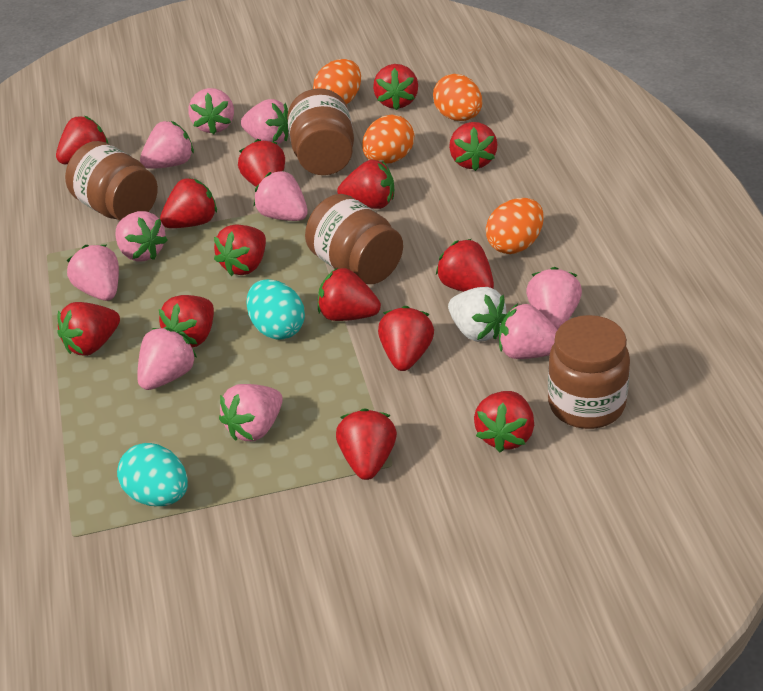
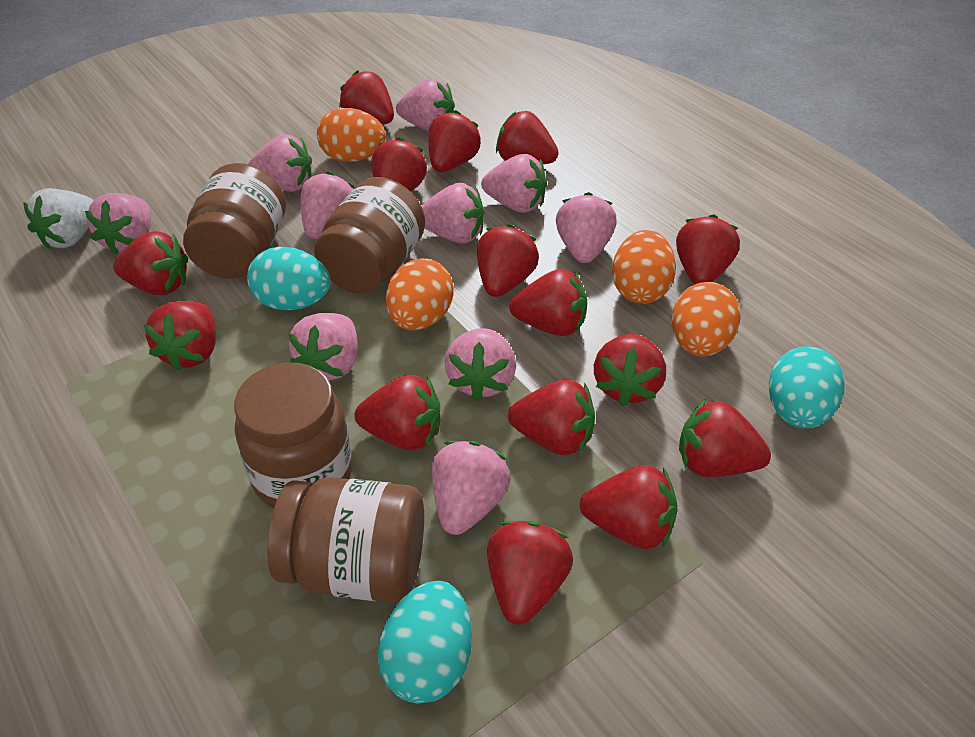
red strawberry: 14 -> 15
turquoise egg: 2 -> 3

